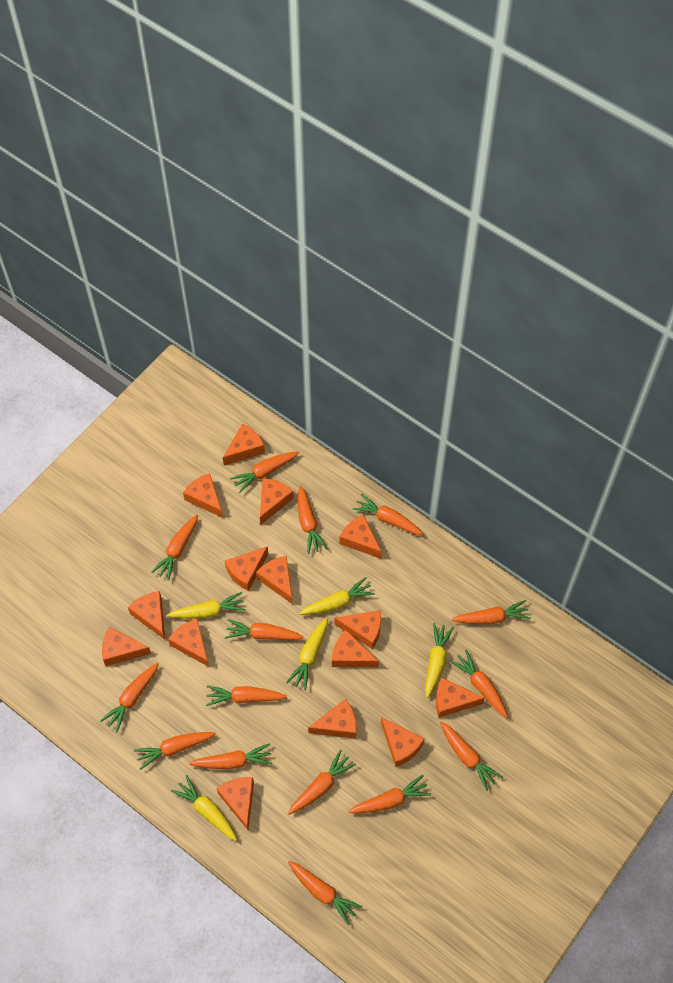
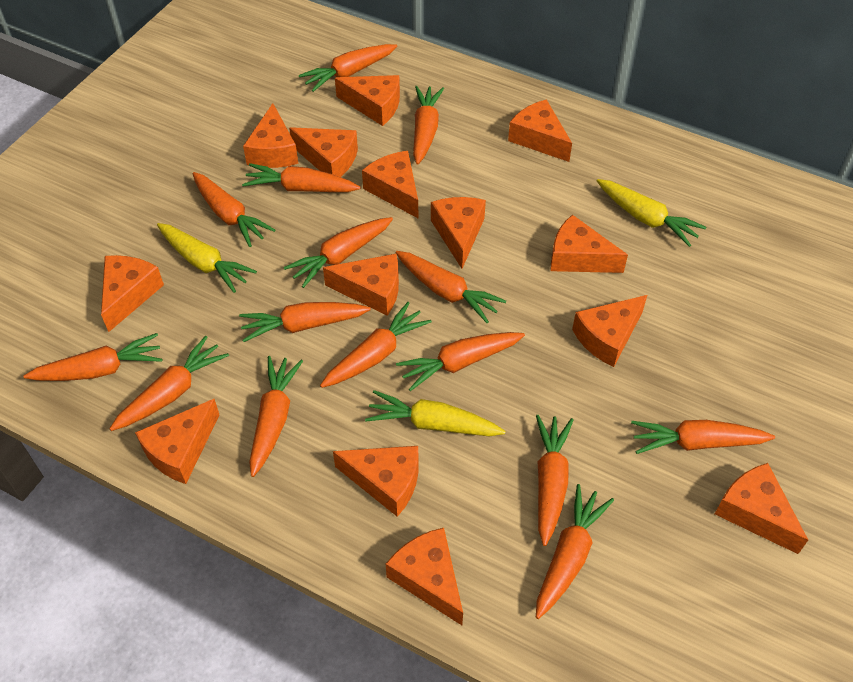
orange cheese: 15 -> 14
yellow carrot: 5 -> 3

